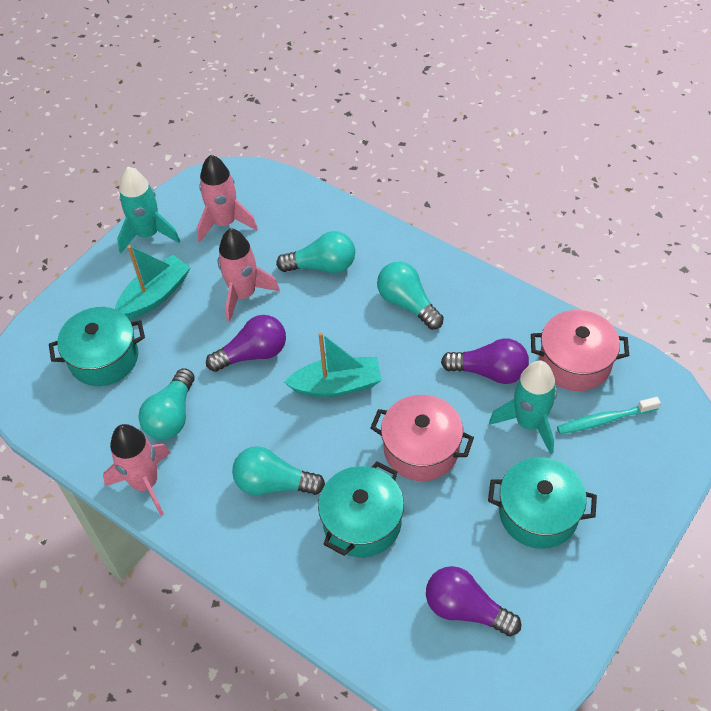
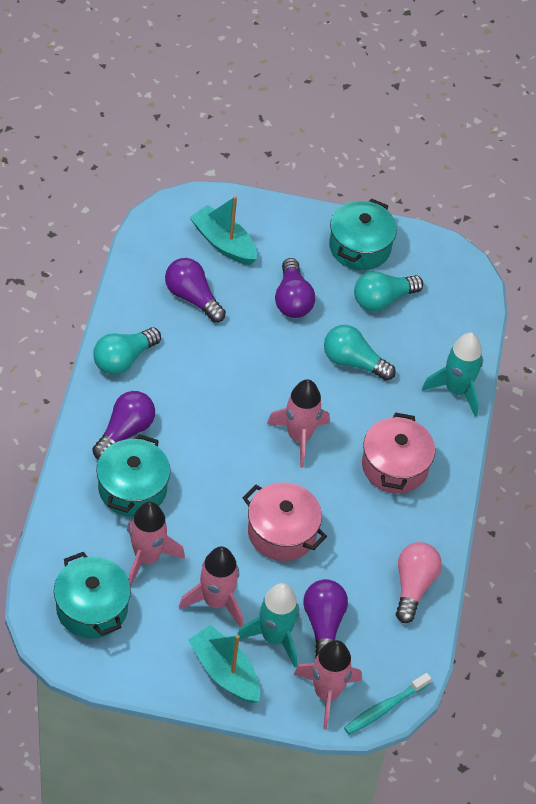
pink light bulb: 0 -> 1
pink rocket: 3 -> 4
purple light bulb: 3 -> 4
turquoise light bulb: 4 -> 3

